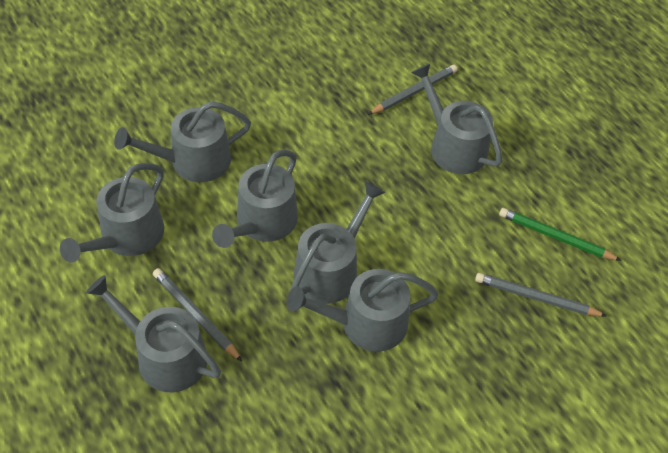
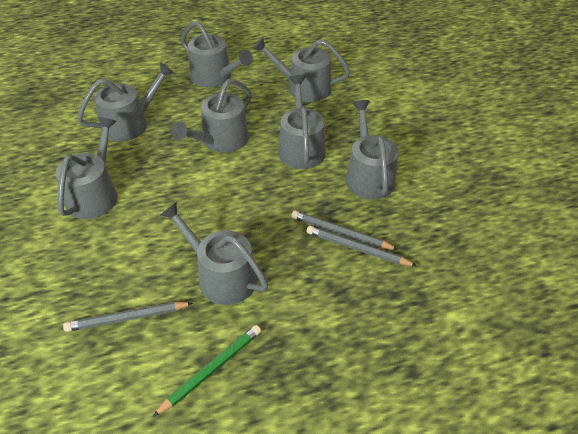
grey watering can: 7 -> 8

